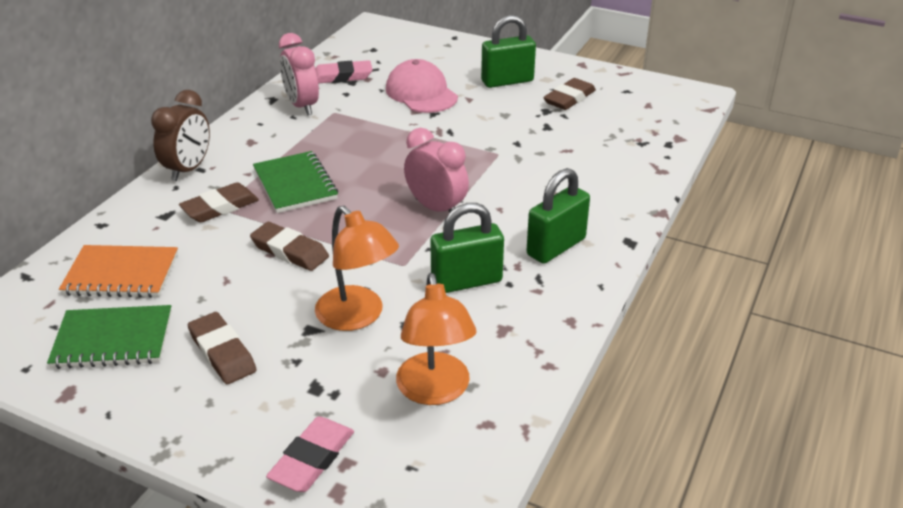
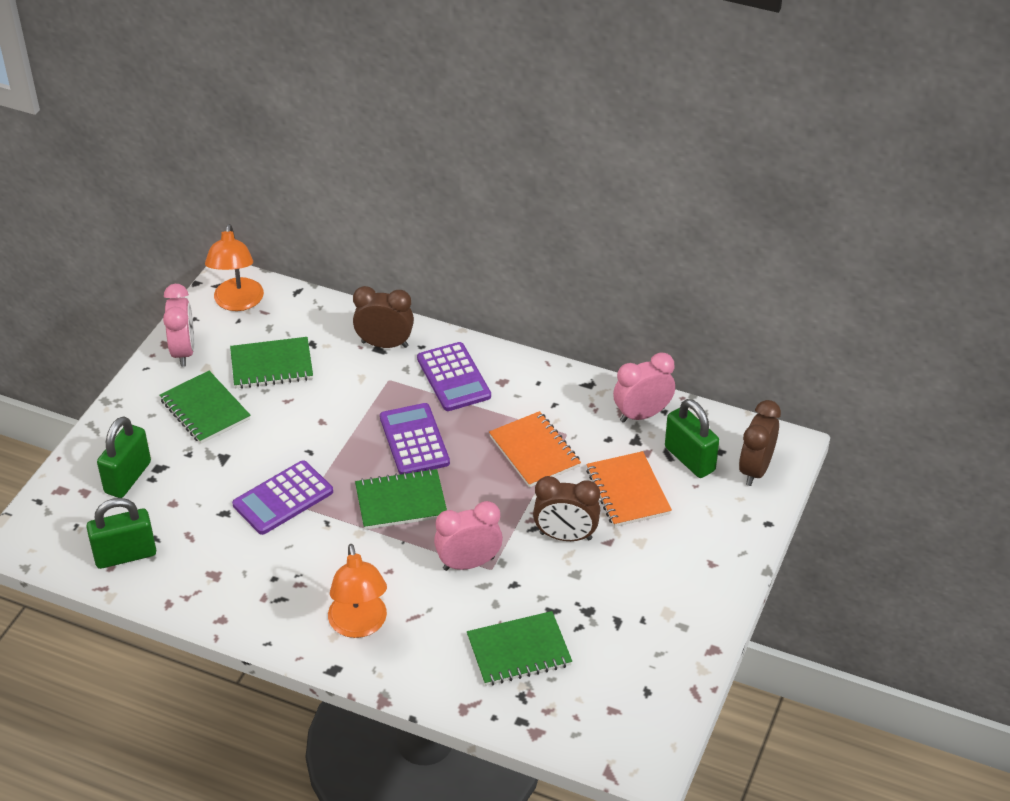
brown clock: 1 -> 3
brown eraser: 4 -> 0
green notebook: 2 -> 4
orange notebook: 1 -> 2
pink cap: 1 -> 0
pink clock: 2 -> 3
pink eraser: 2 -> 0
purple calculator: 0 -> 3

